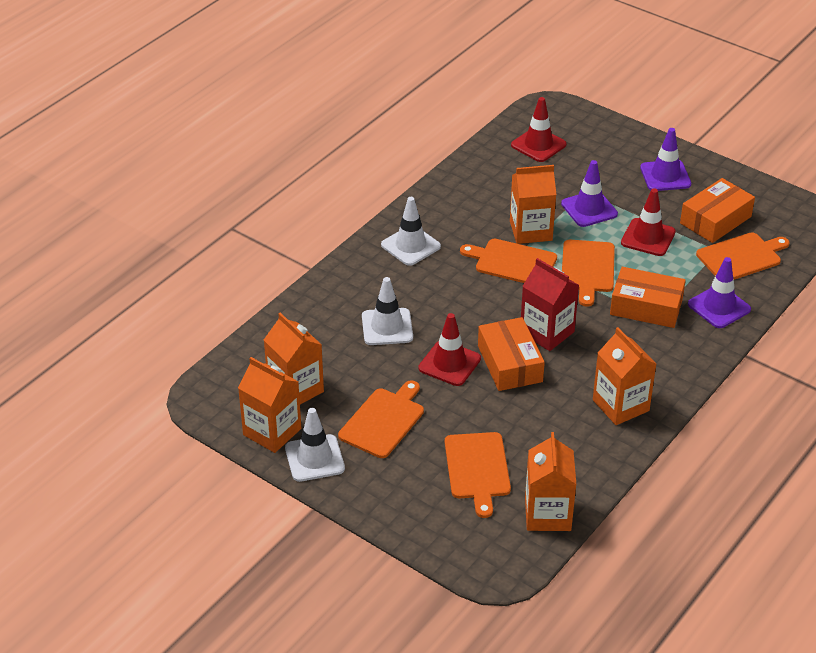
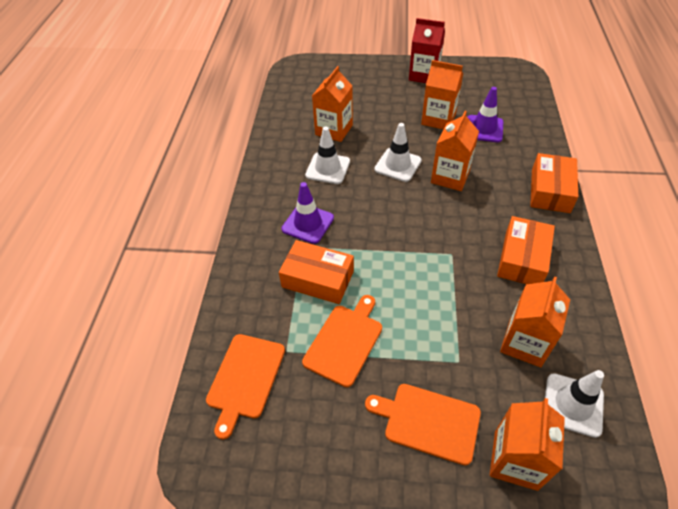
orange cutting board: 5 -> 3
purple traffic cone: 3 -> 2
red traffic cone: 3 -> 0

